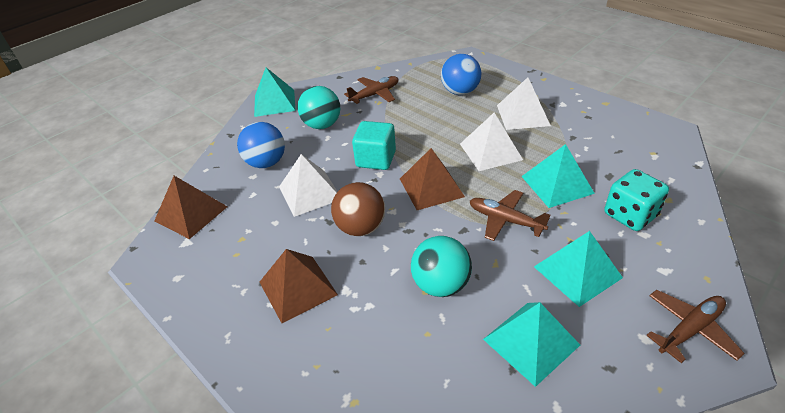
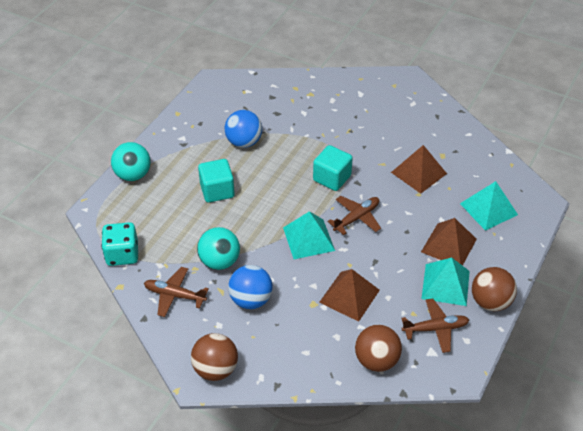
brown ball: 1 -> 3
turquoise cube: 1 -> 2
turquoise pyramid: 4 -> 3
white pyramid: 3 -> 0

